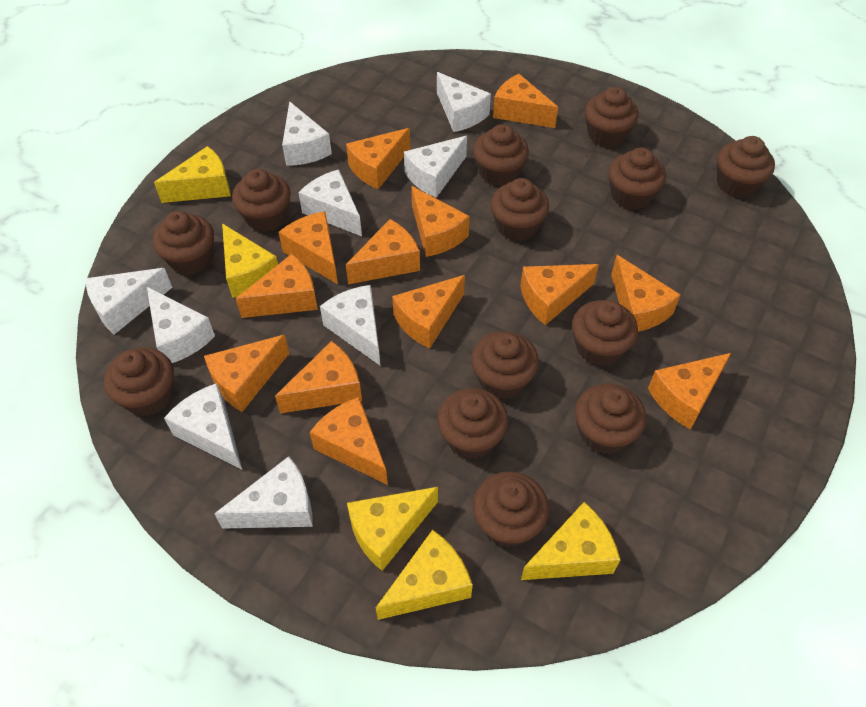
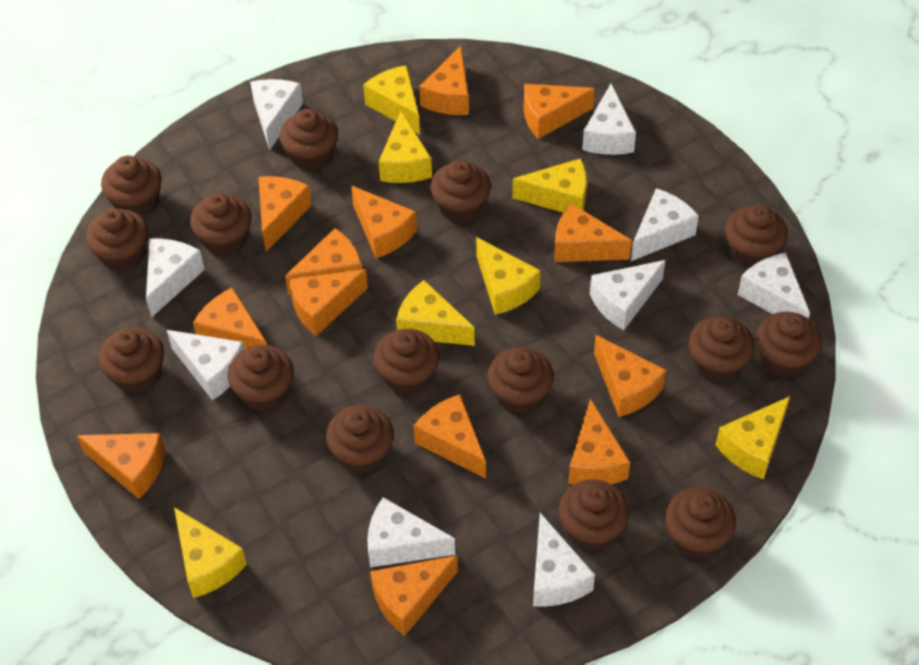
brown cupcake: 13 -> 15
yellow cheese: 5 -> 7

